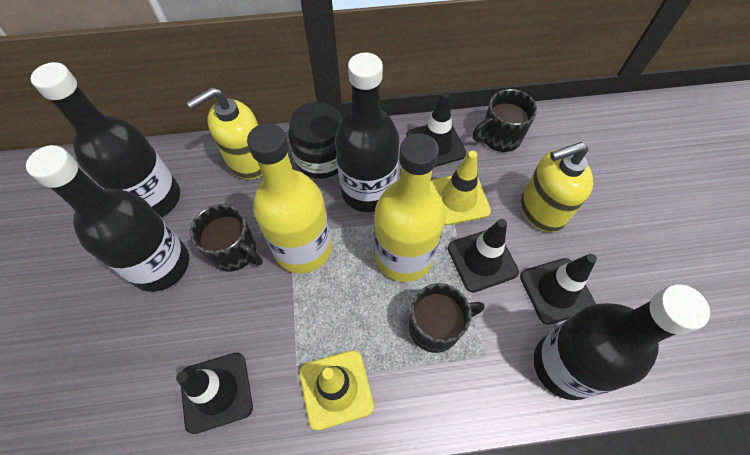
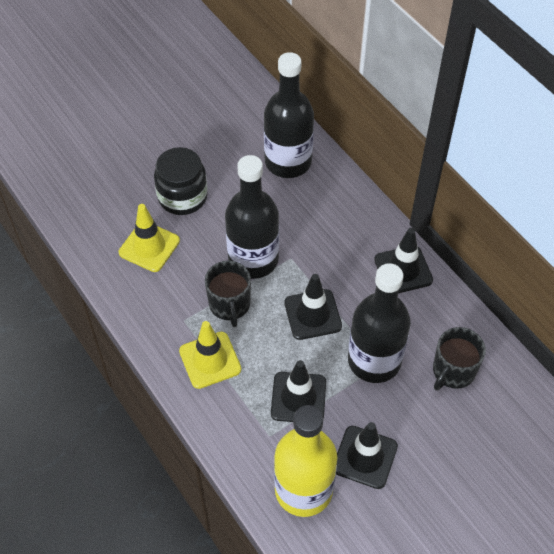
black bottle: 4 -> 3
black mug: 3 -> 2
yellow bottle: 2 -> 1
yellow soap dispenser: 2 -> 0

